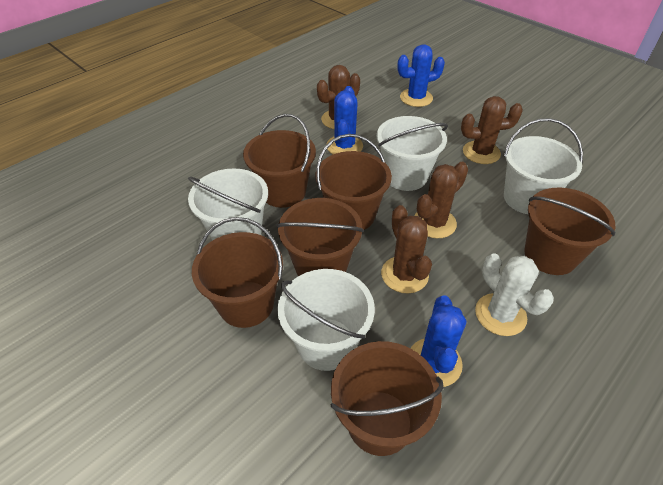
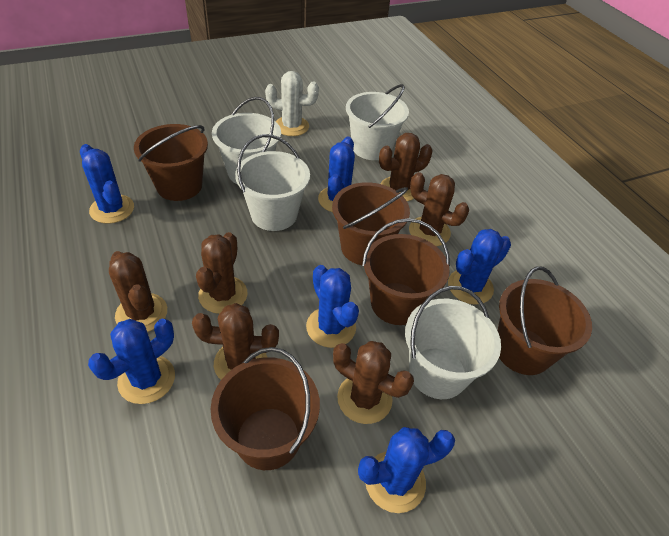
blue cactus: 3 -> 6
brown bucket: 6 -> 5
brown cactus: 4 -> 6

